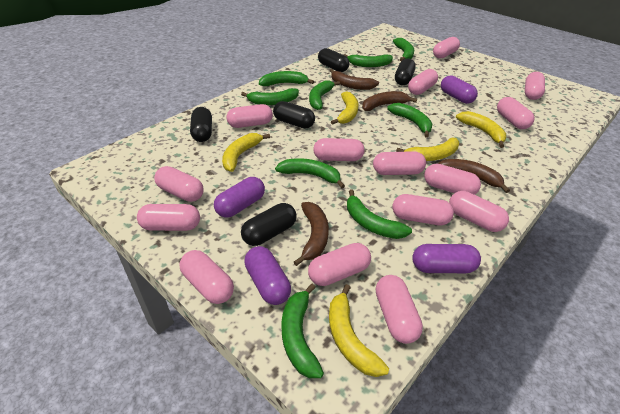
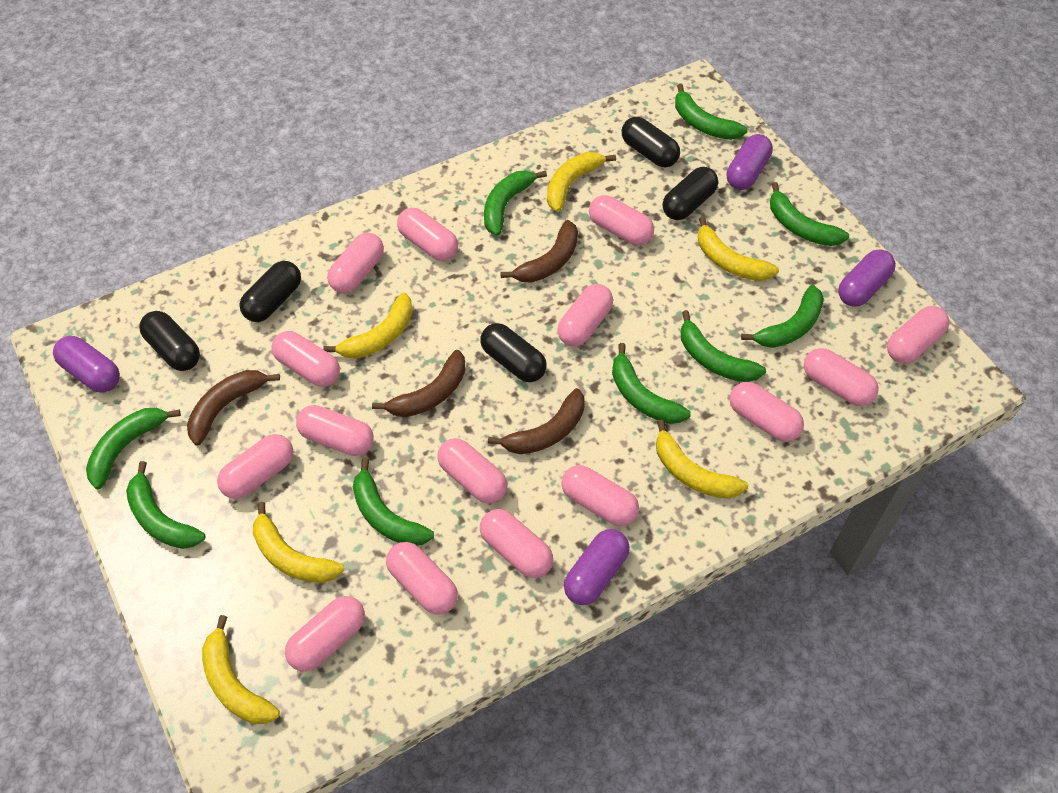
yellow banana: 5 -> 6

